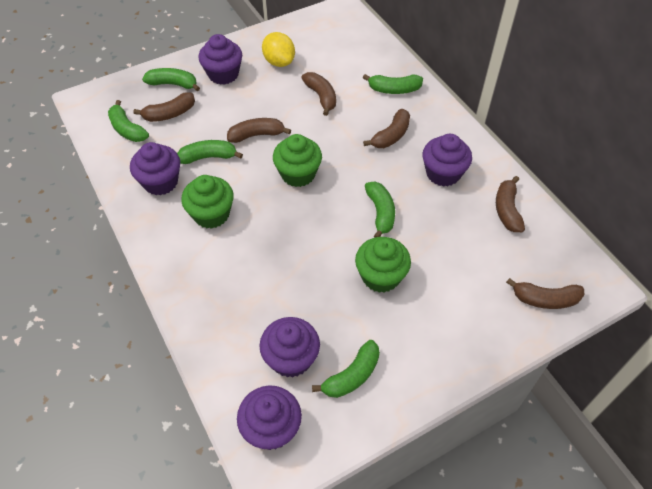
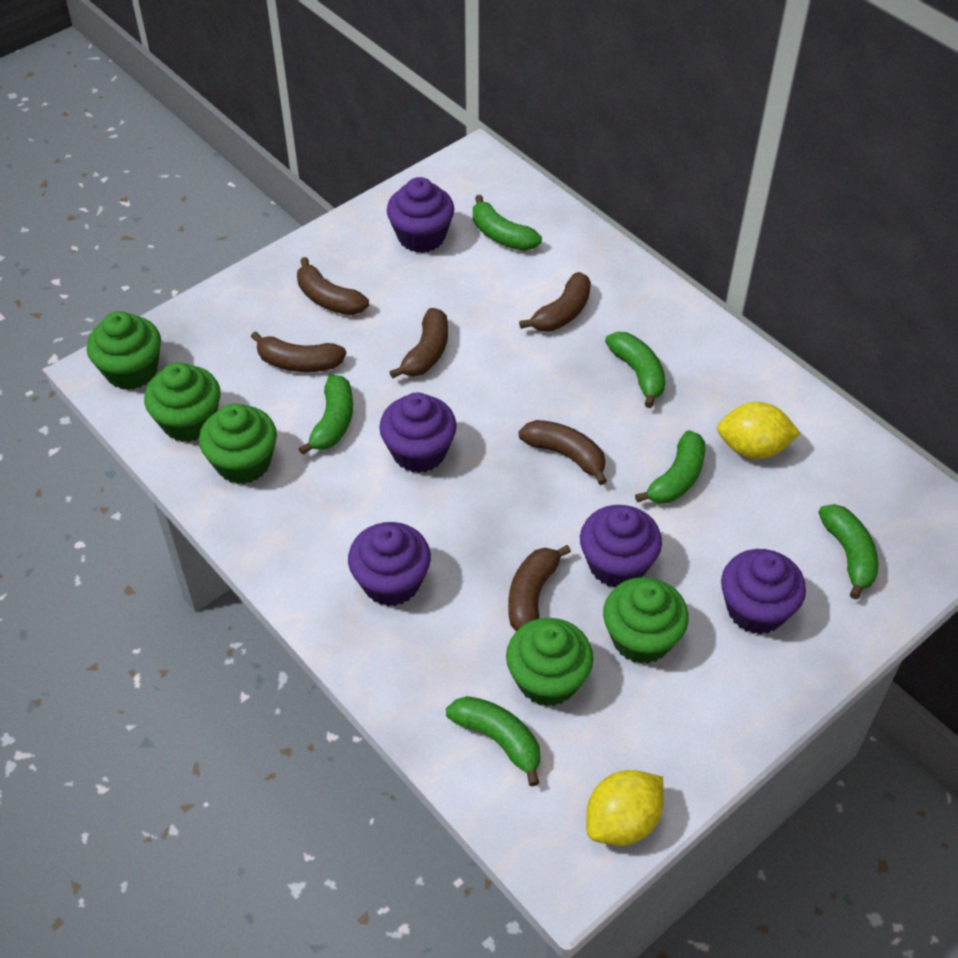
green cupcake: 3 -> 5
yellow lemon: 1 -> 2

